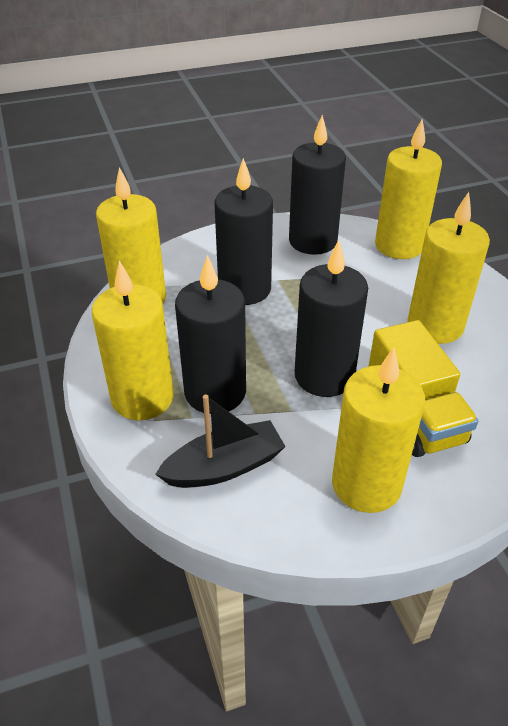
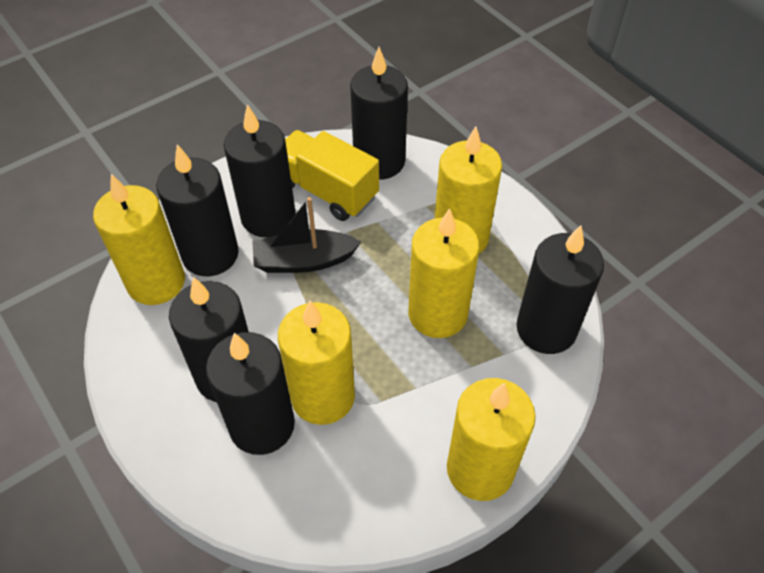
black candle: 4 -> 6

